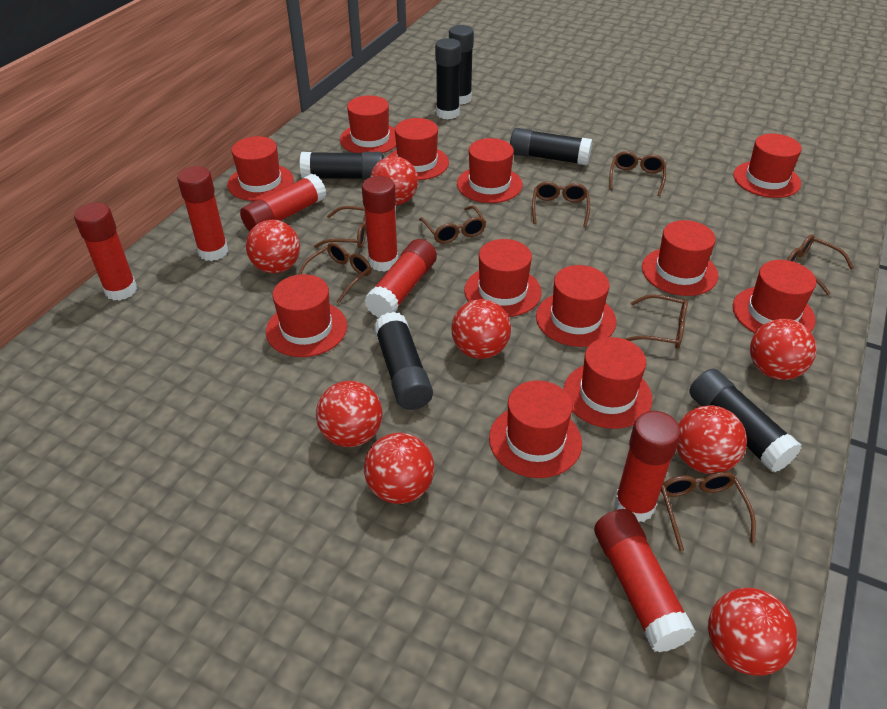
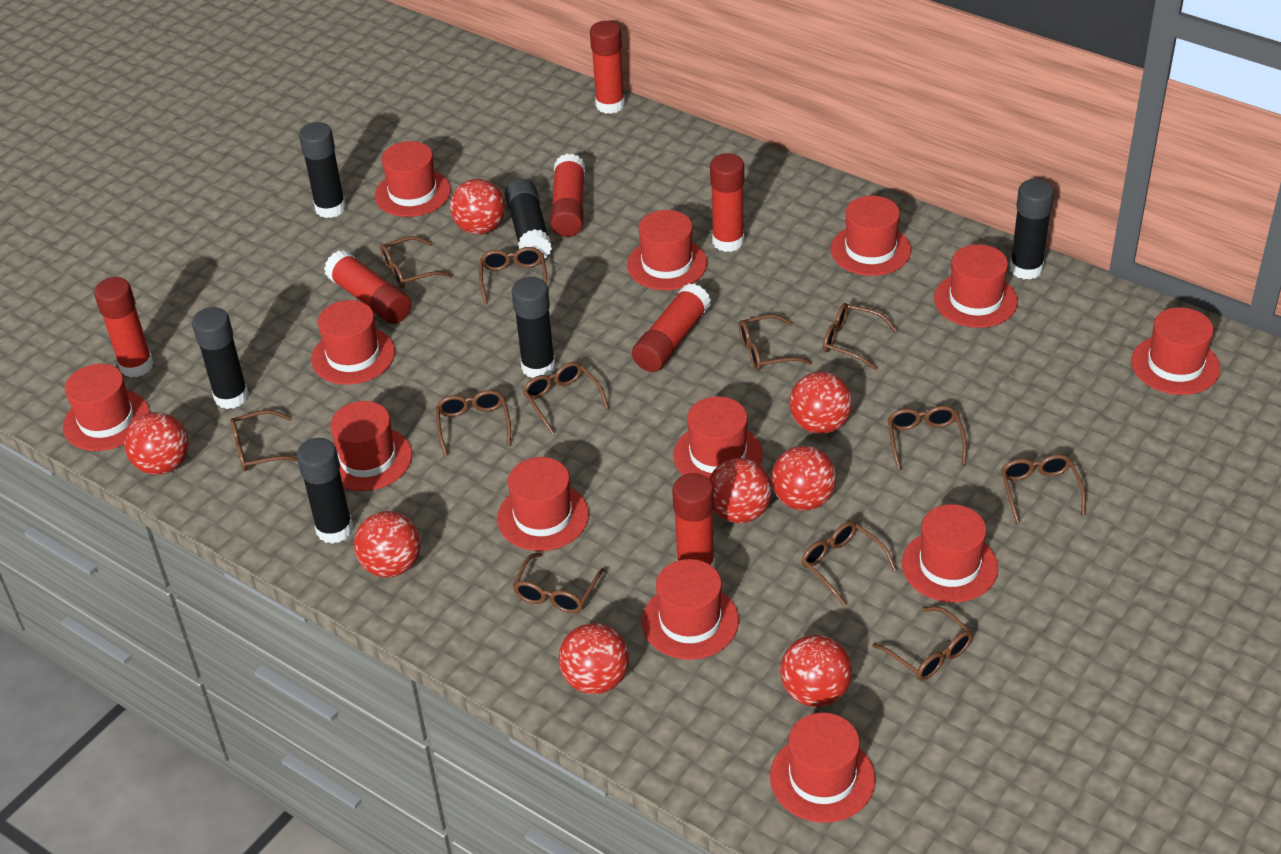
brown glasses: 8 -> 12
red hat: 12 -> 13

